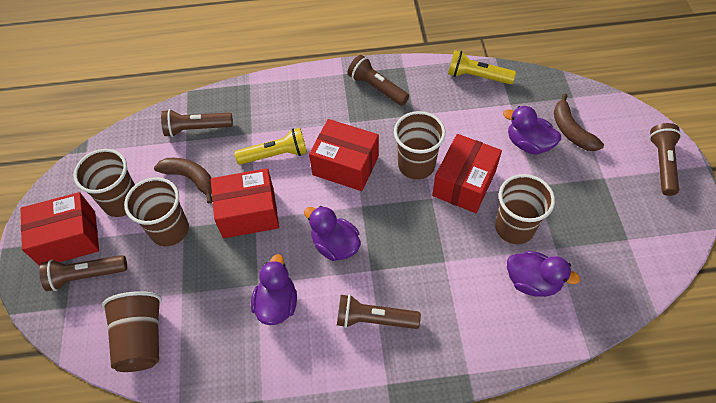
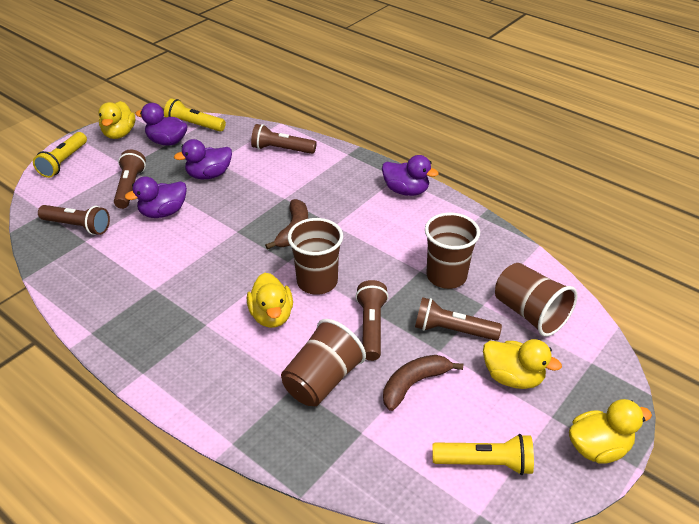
brown cup: 5 -> 4
red box: 4 -> 0
yellow duck: 0 -> 4
yellow flashlight: 2 -> 3

